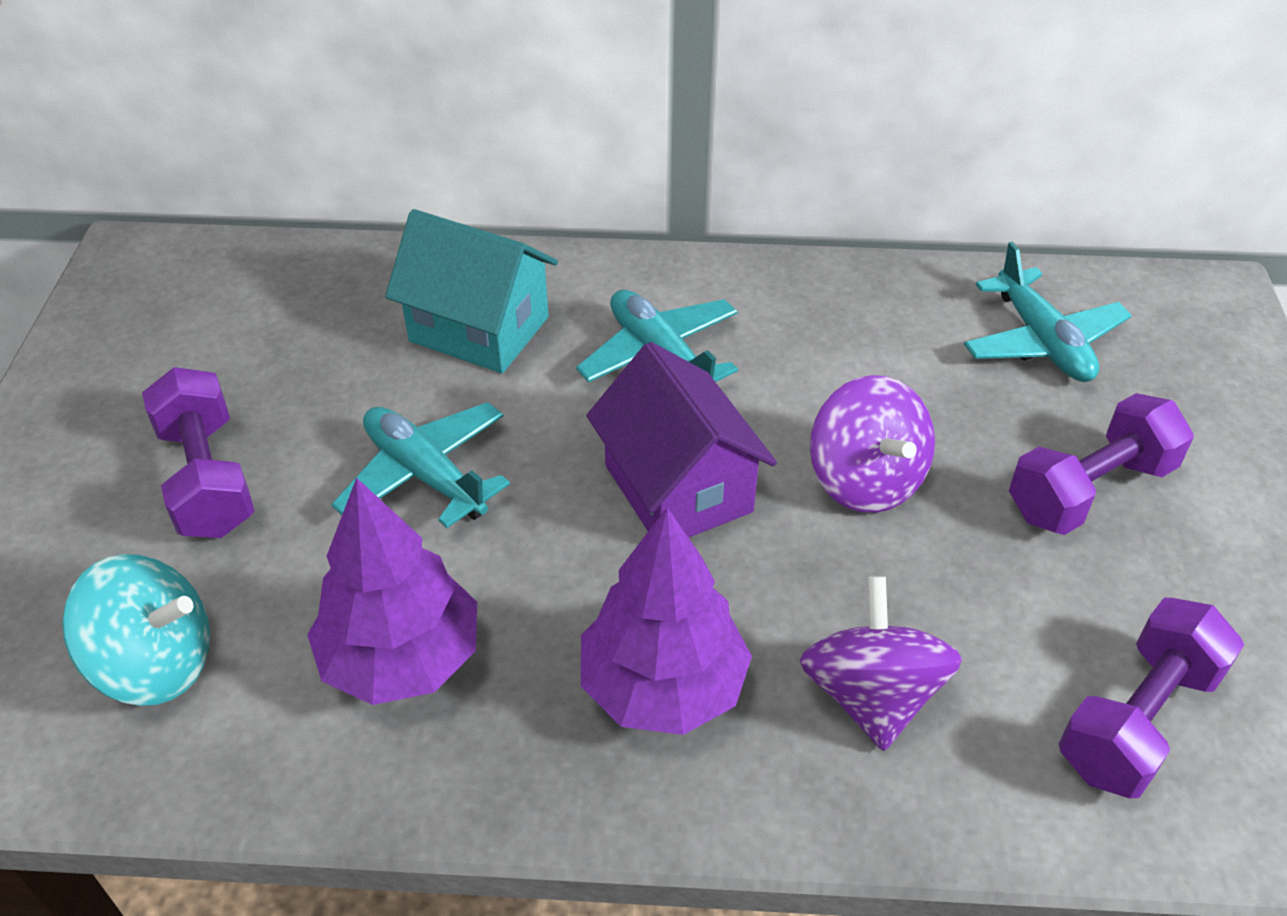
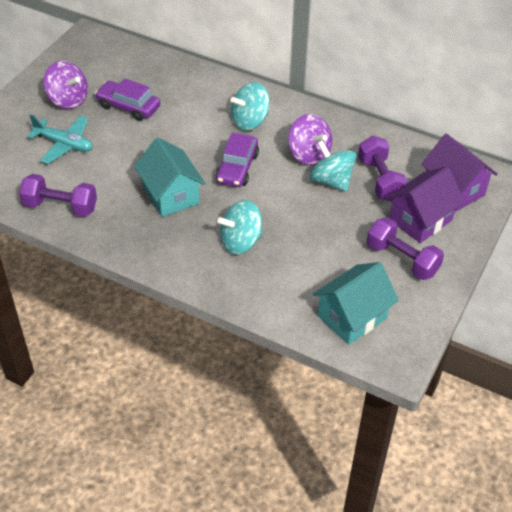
purple car: 0 -> 2
purple house: 1 -> 2
purple tree: 2 -> 0
turquoise house: 1 -> 2
turquoise plane: 3 -> 1
turquoise spinning top: 1 -> 3

